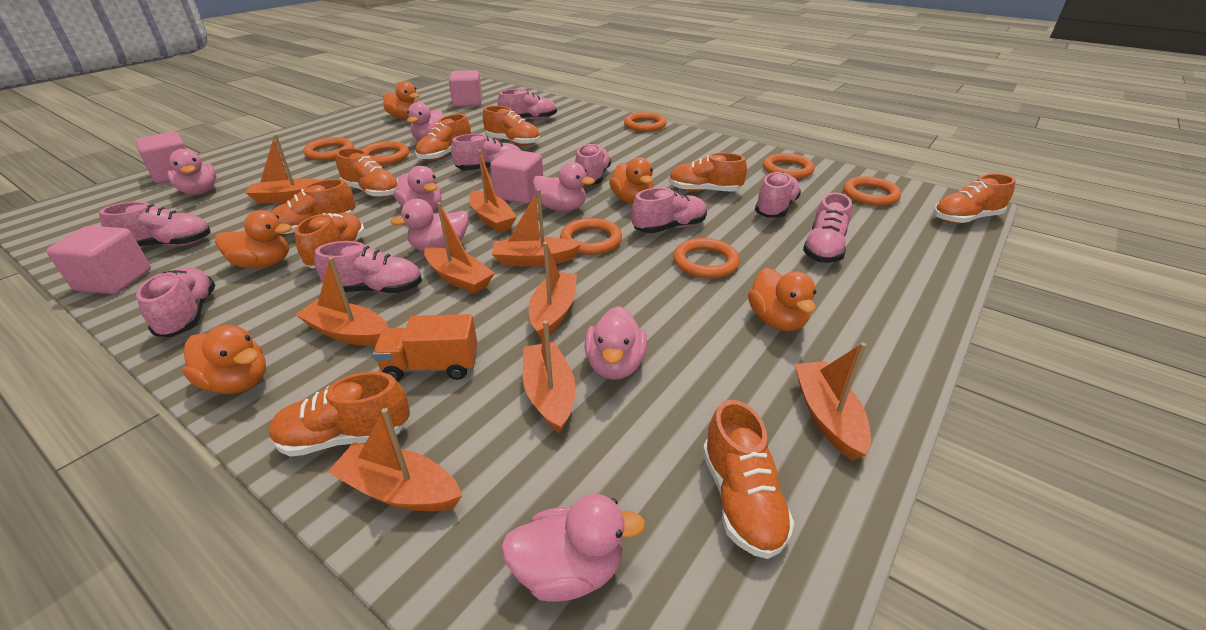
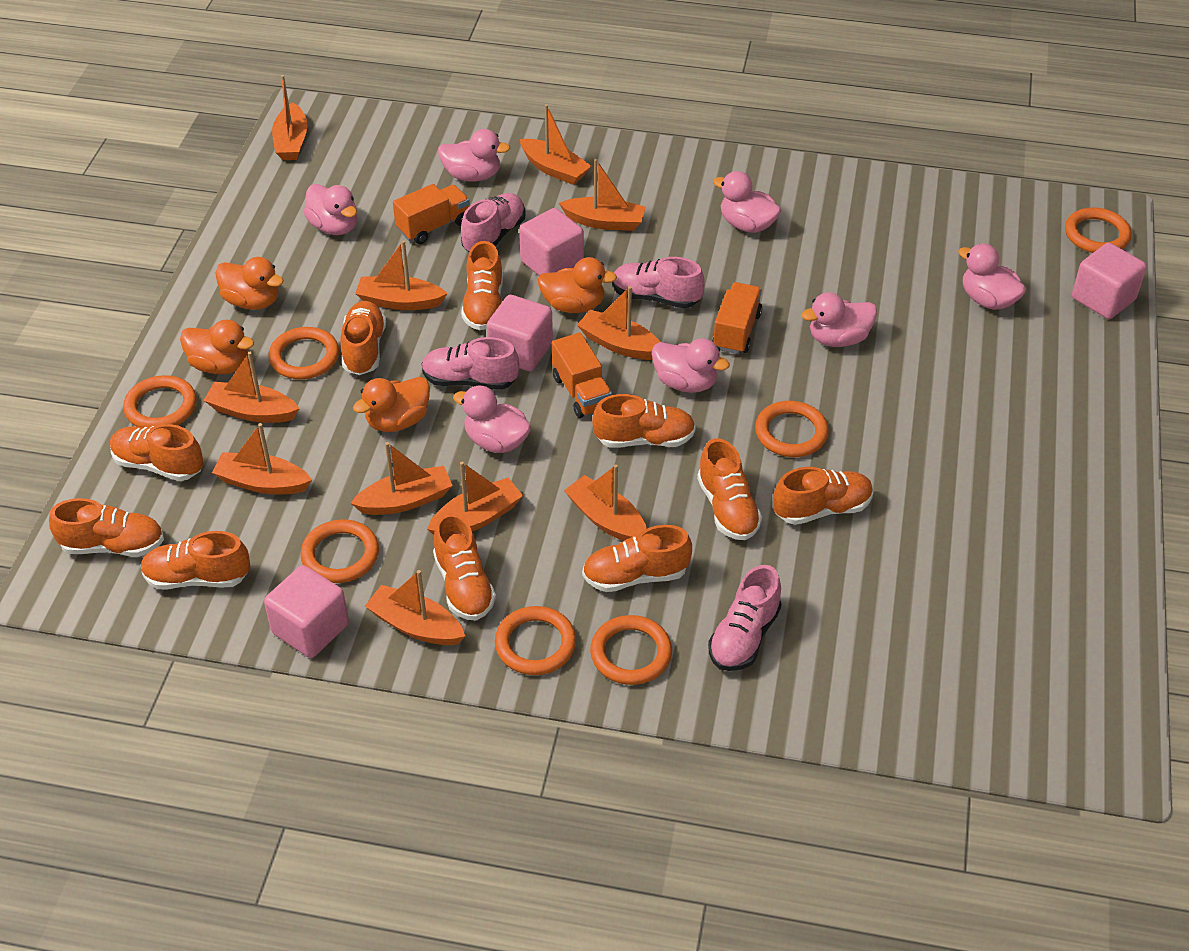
orange boat: 9 -> 11
orange duck: 5 -> 4
orange shoe: 9 -> 10
orange truck: 1 -> 3
pink shoe: 9 -> 4

